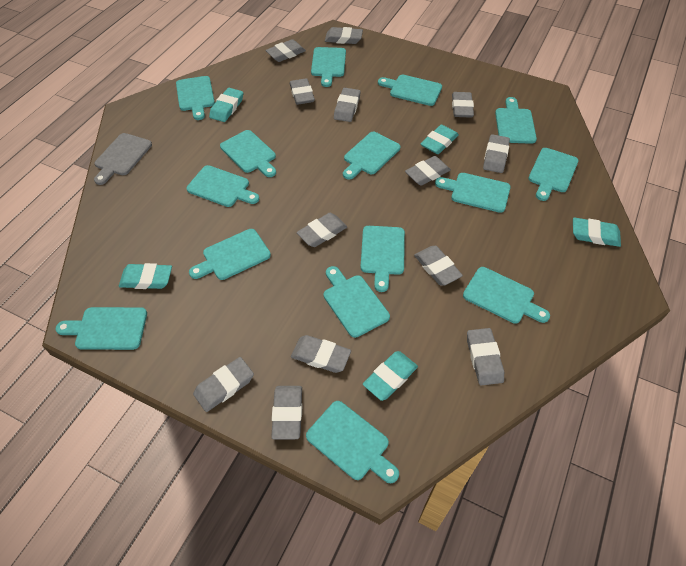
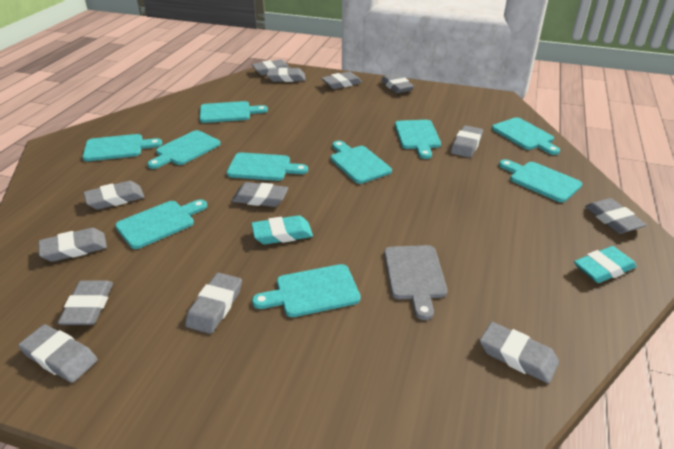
turquoise cutting board: 15 -> 10
turquoise eraser: 5 -> 2

